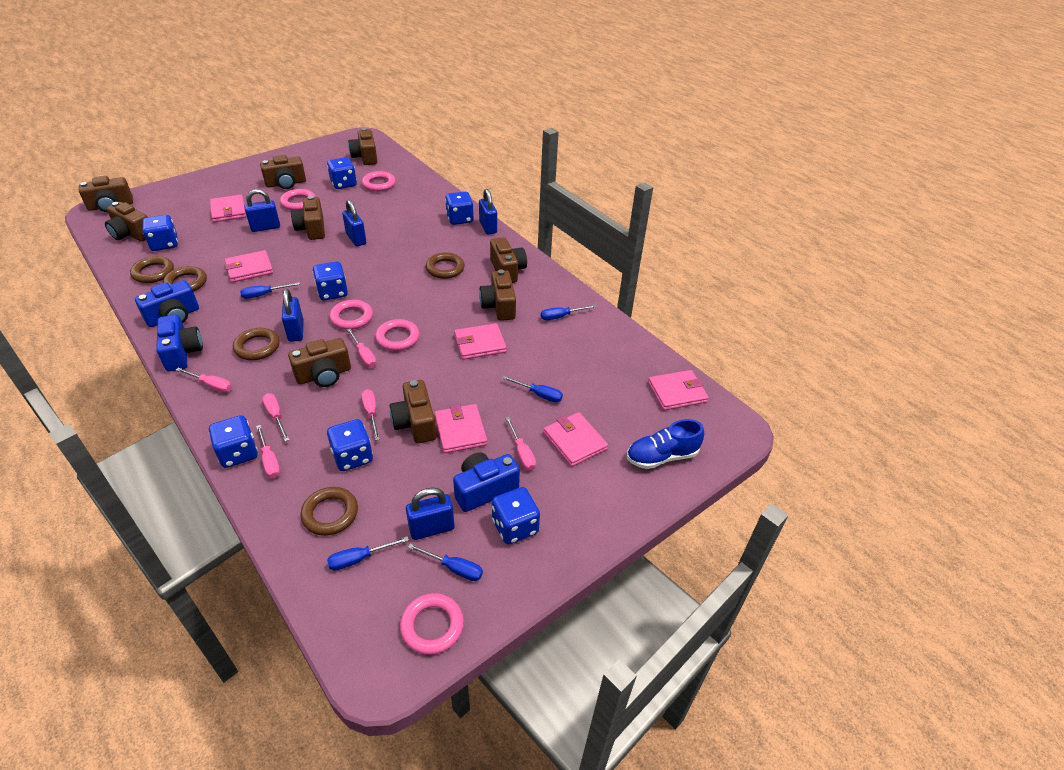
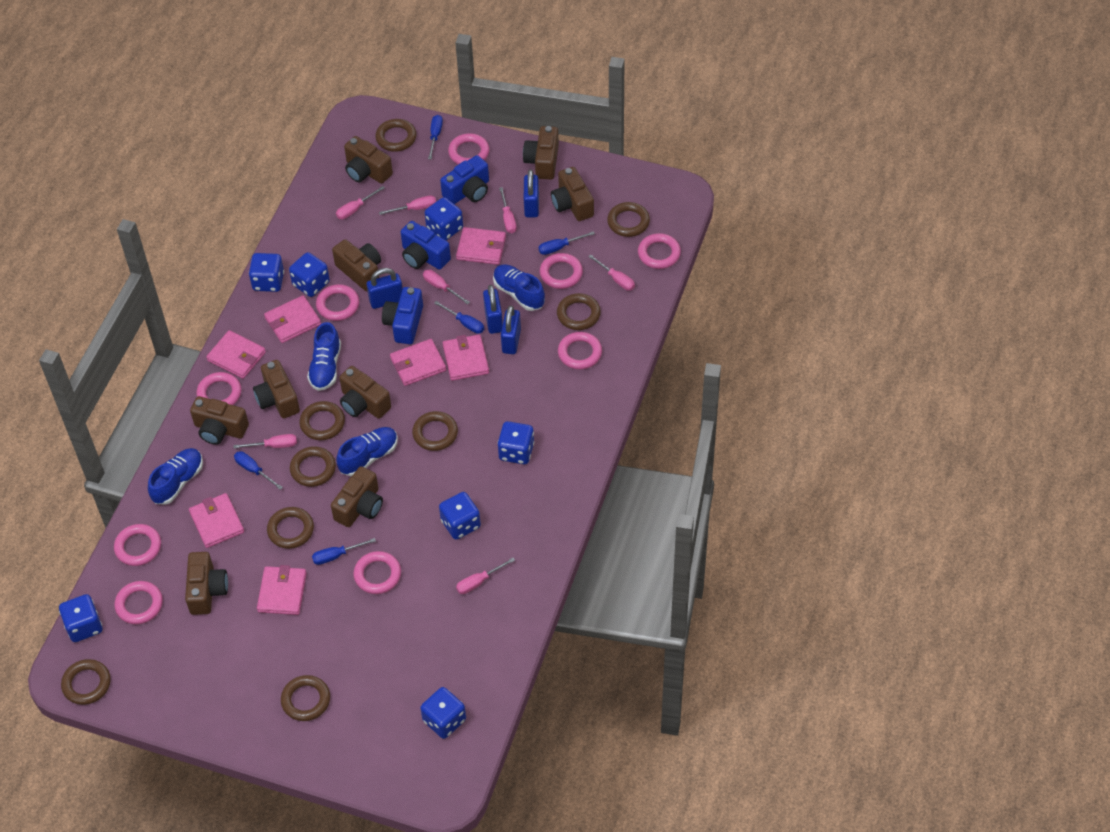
blue padlock: 5 -> 4
blue shoe: 1 -> 4
brown ring: 5 -> 9
pink ring: 5 -> 9
pink screwdriver: 6 -> 7
pink wallet: 6 -> 7

